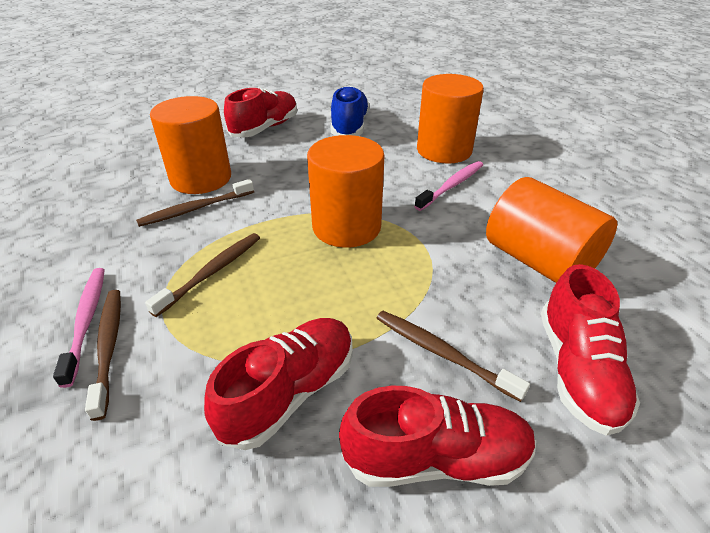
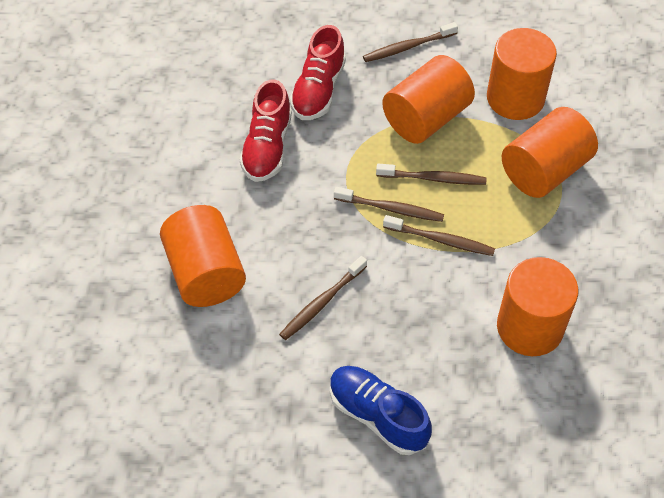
brown toothbrush: 4 -> 5
orange cylinder: 4 -> 5
pink toothbrush: 2 -> 0
red shoe: 4 -> 2

